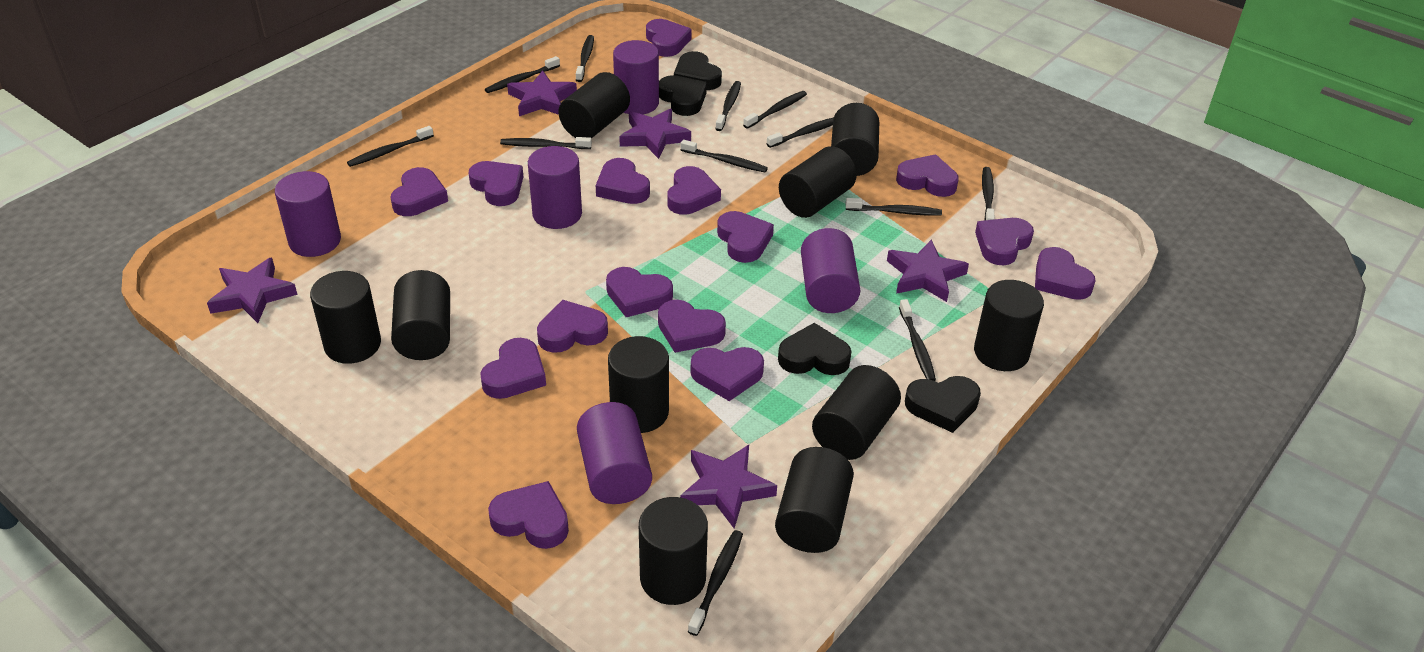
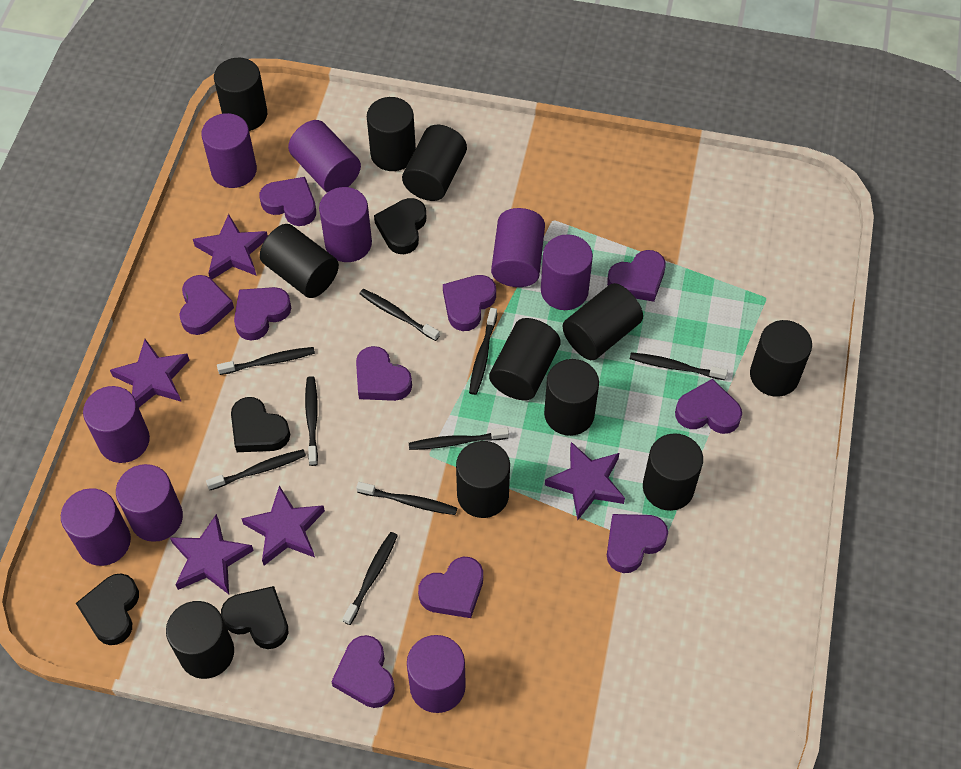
black cylinder: 10 -> 11
black toothbrush: 12 -> 9
purple cylinder: 5 -> 9
purple heart: 15 -> 10

